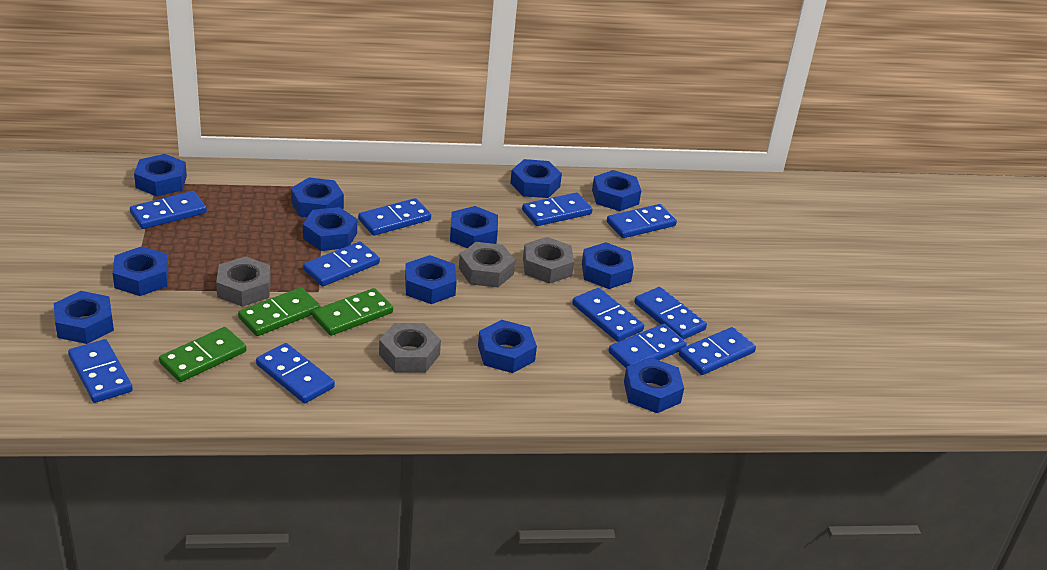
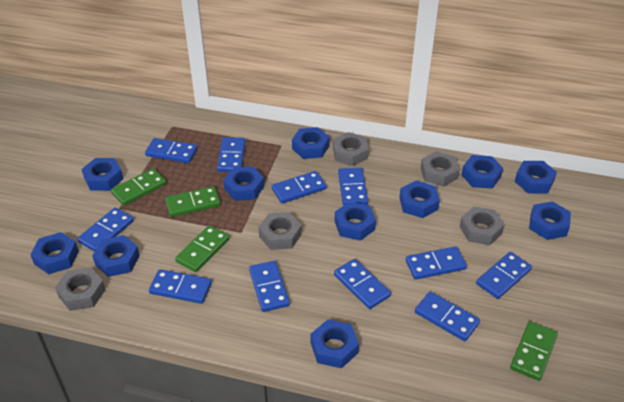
blue nut: 12 -> 11
green domino: 3 -> 4
grey nut: 4 -> 5

